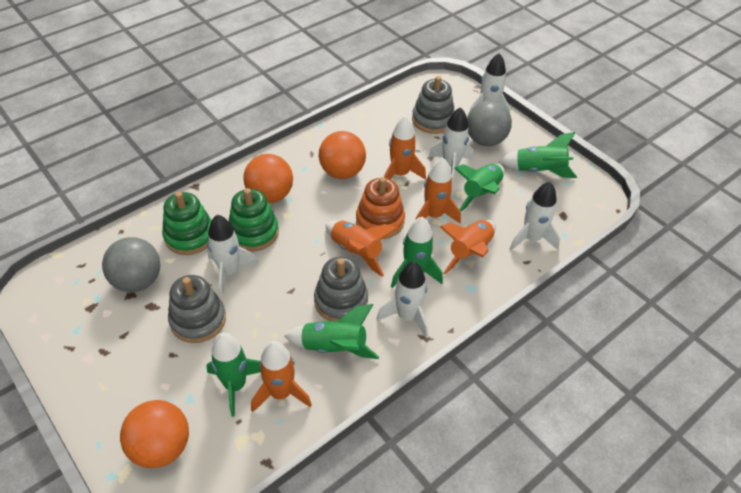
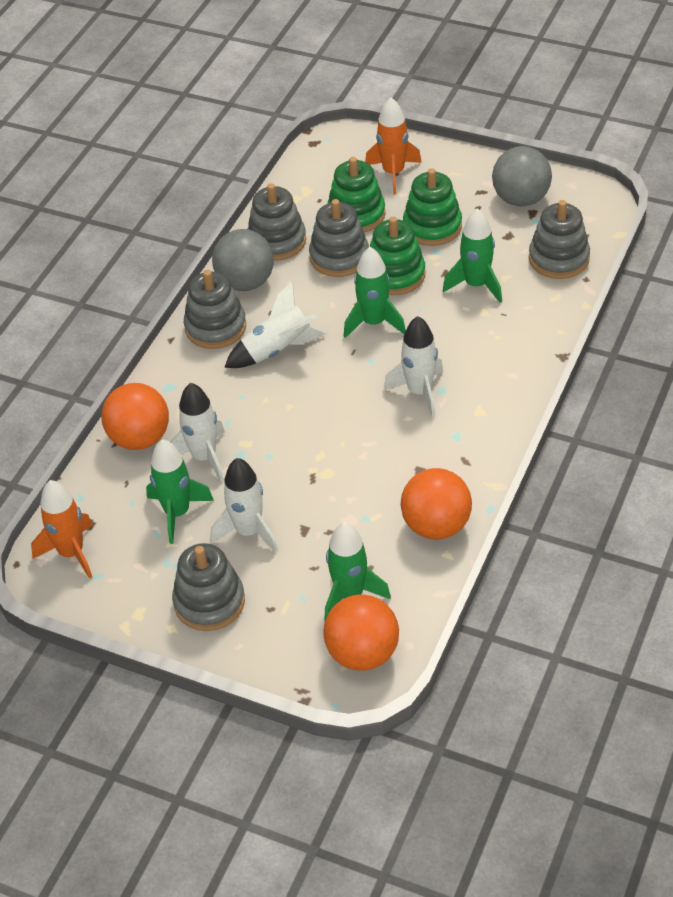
green rocket: 5 -> 4
green stacking toy: 2 -> 3
grey stacking toy: 3 -> 5
orange rocket: 5 -> 2
orange stacking toy: 1 -> 0
white rocket: 5 -> 4

